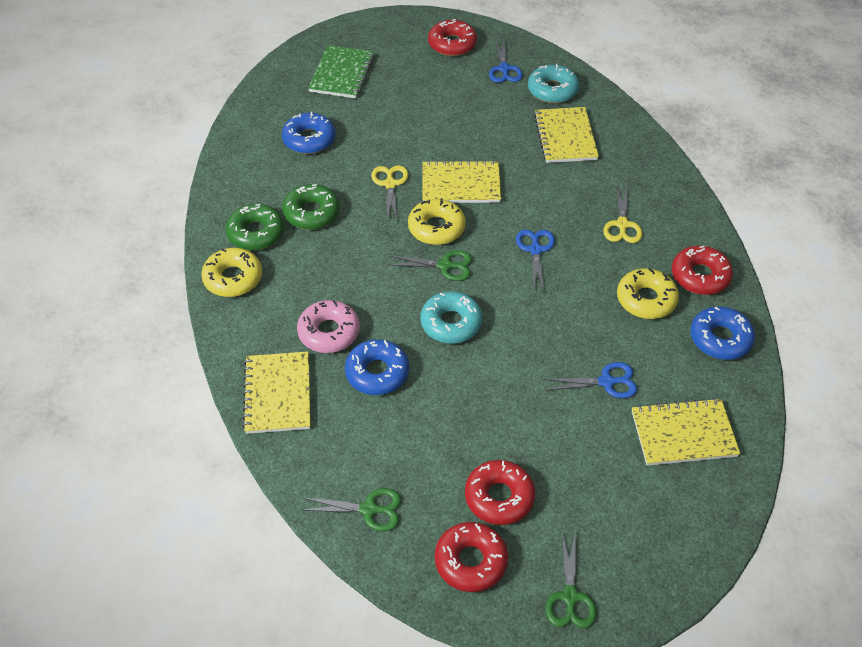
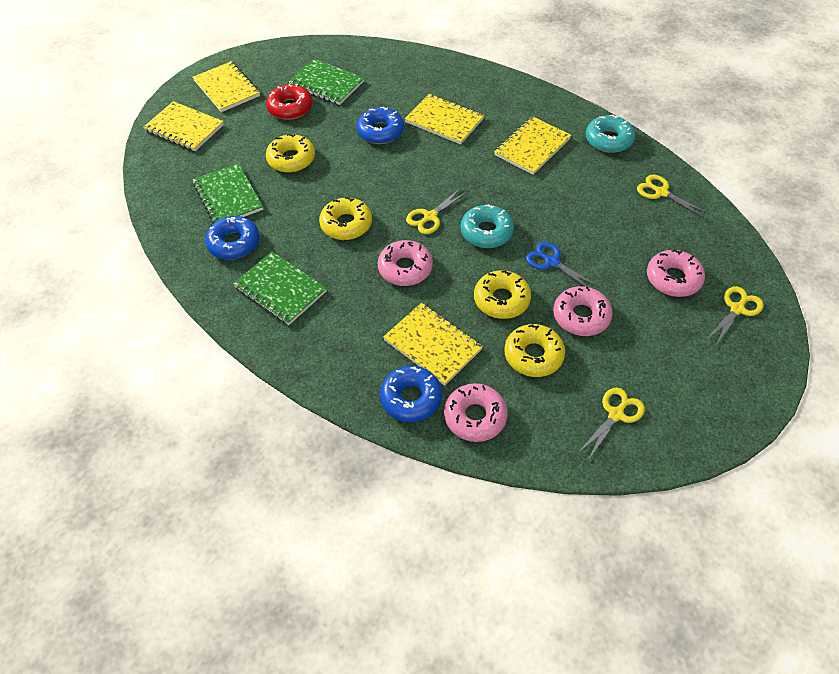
blue scissors: 3 -> 1
green donut: 2 -> 0
green notebook: 1 -> 3
green scissors: 3 -> 0
pink donut: 1 -> 4
red donut: 4 -> 1
yellow donut: 3 -> 4
yellow notebook: 4 -> 5
yellow scissors: 2 -> 4

